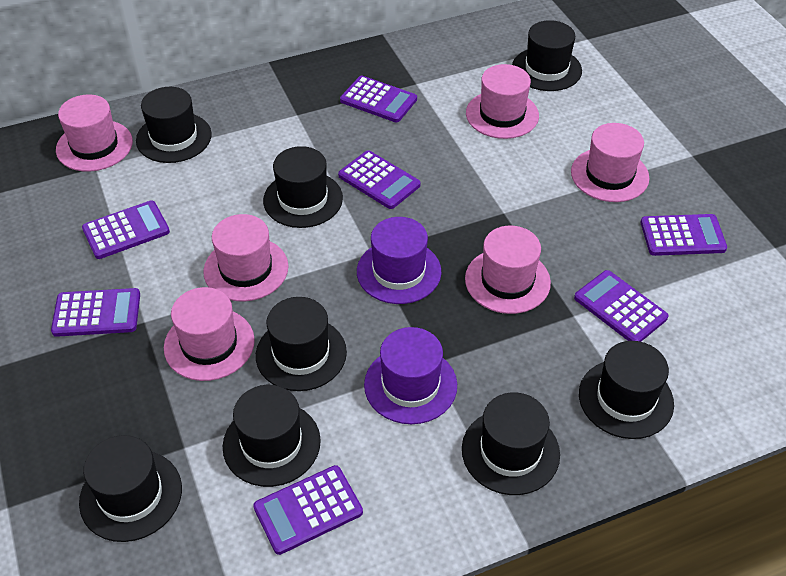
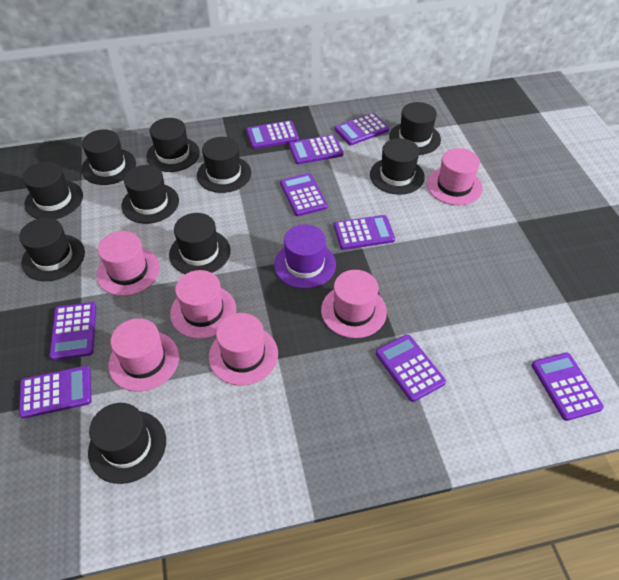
black hat: 8 -> 10
purple calculator: 7 -> 9
purple hat: 2 -> 1

